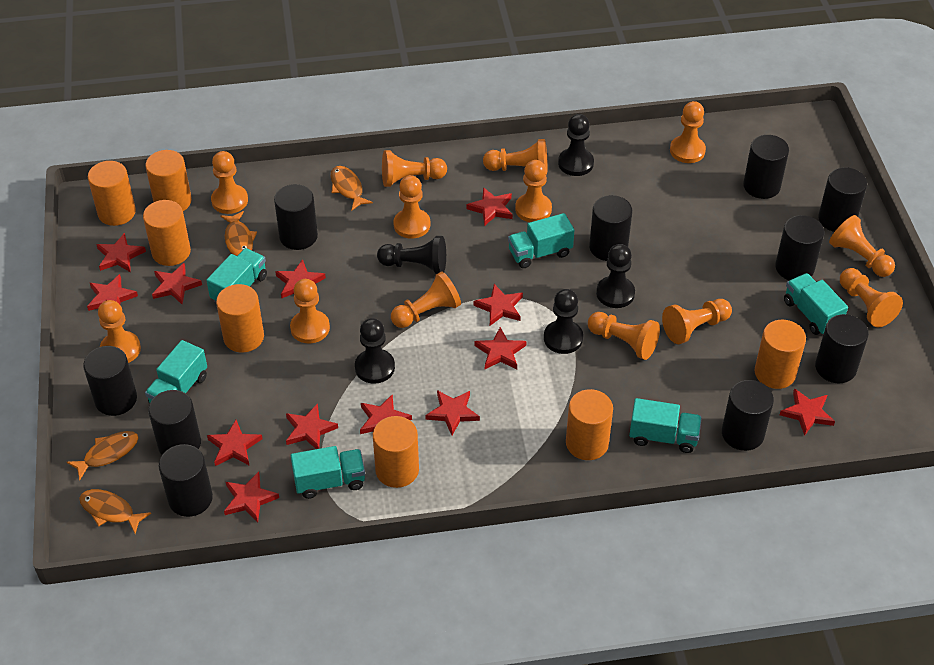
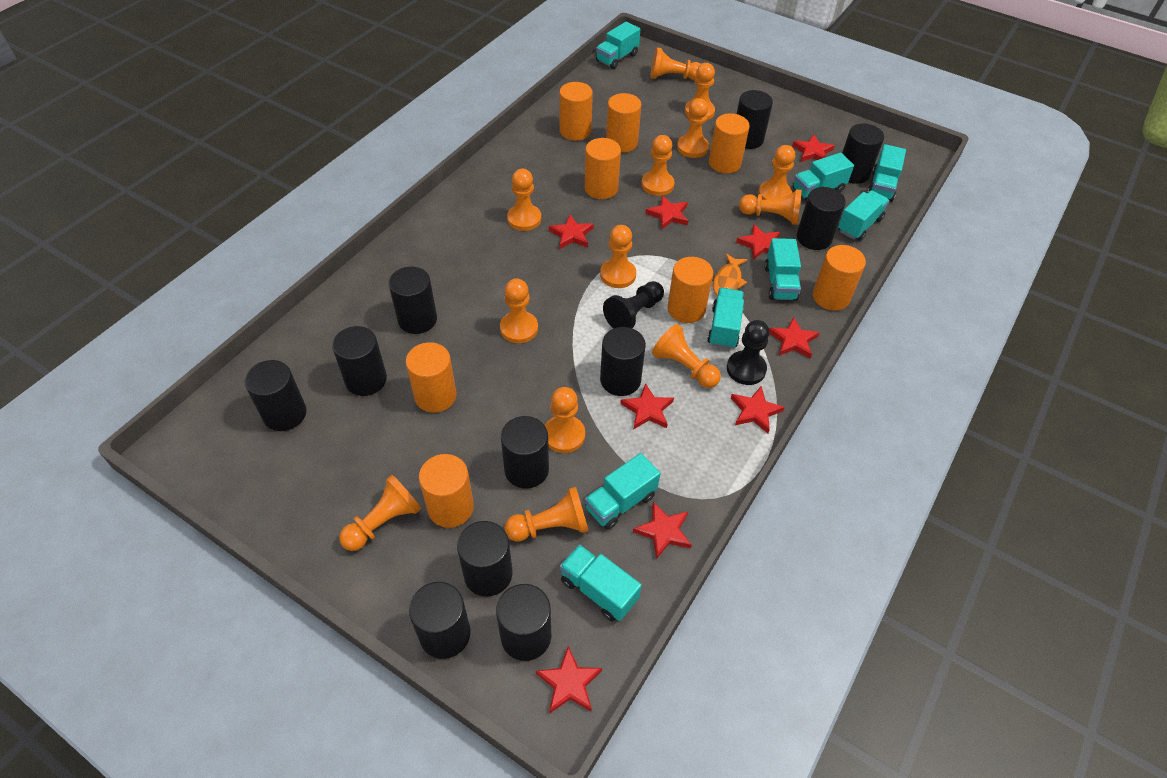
black cylinder: 10 -> 11
black pawn: 5 -> 2
orange cylinder: 7 -> 8
orange fish: 4 -> 1
red star: 13 -> 9
turquoise truck: 6 -> 8

